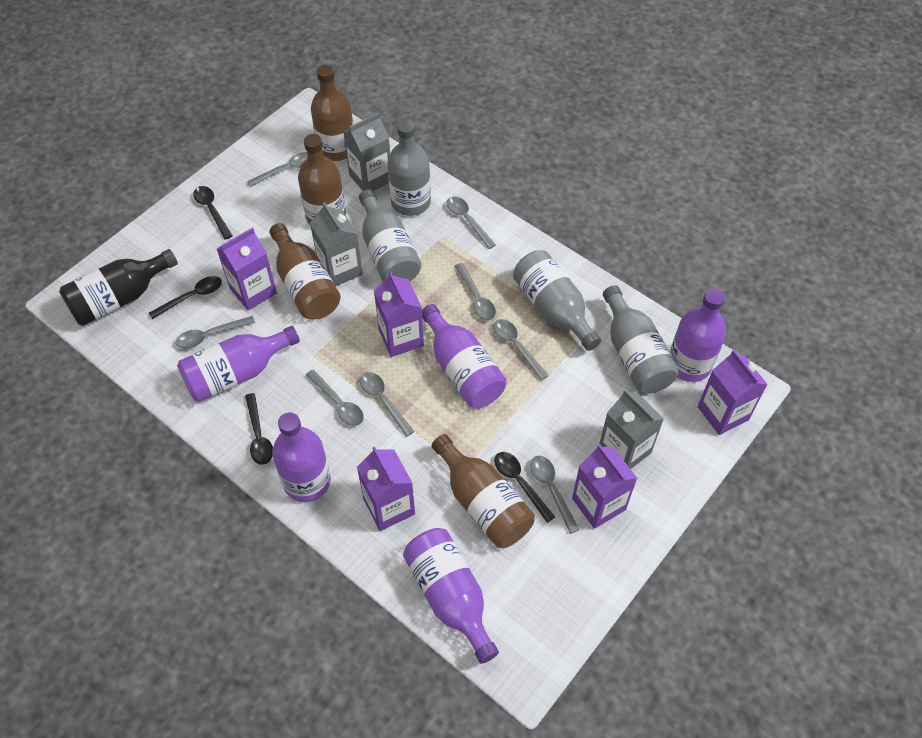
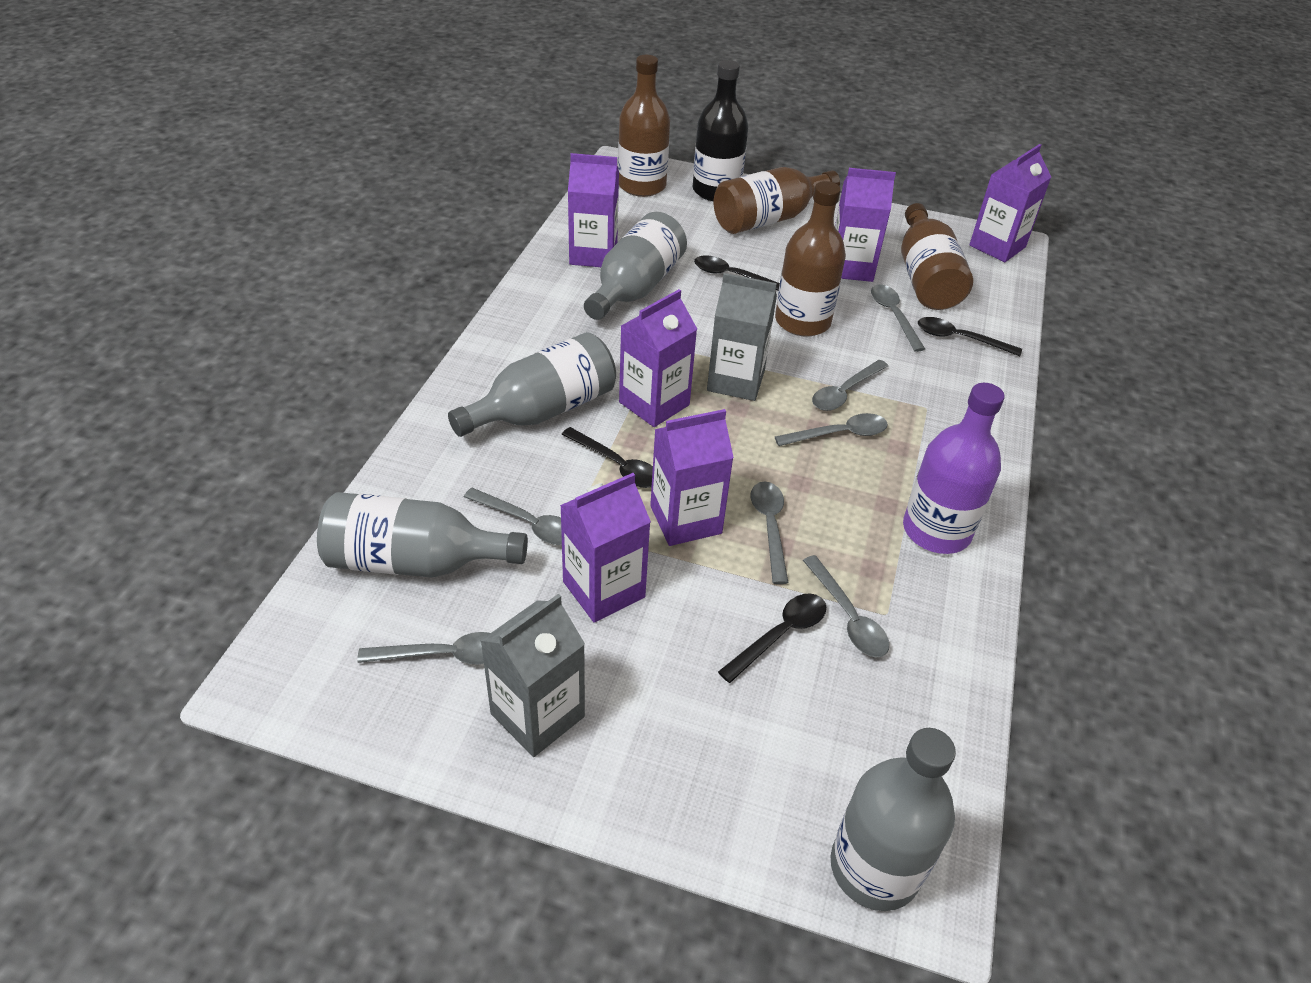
grey carton: 3 -> 2
grey spoon: 8 -> 7
purple bottle: 5 -> 1
purple carton: 5 -> 6

